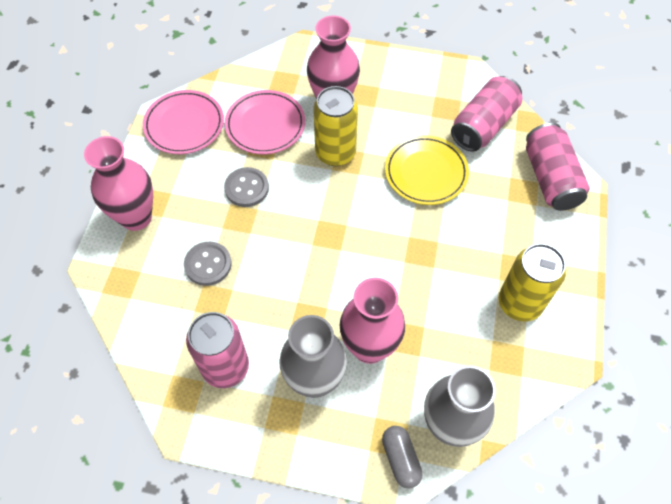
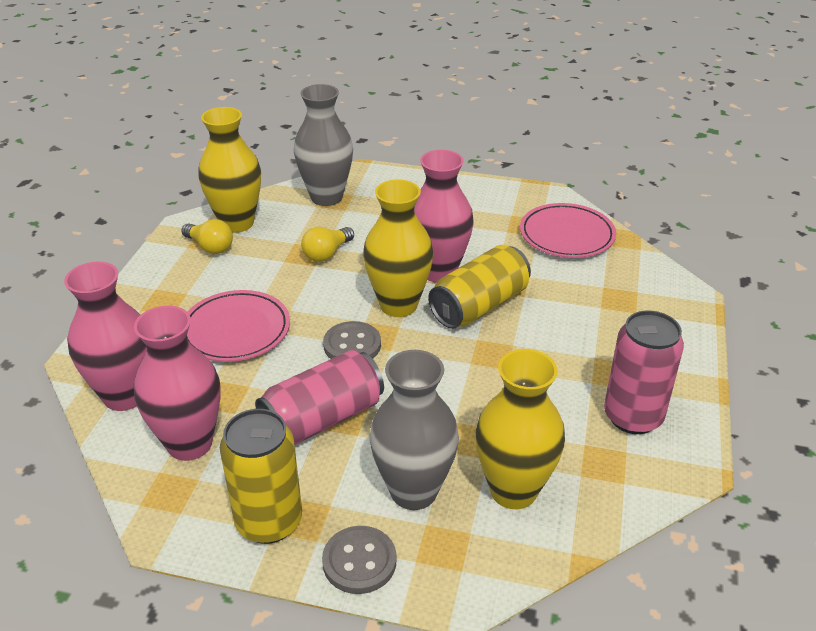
grey capsule: 1 -> 0
pink can: 3 -> 2
yellow light bulb: 0 -> 2
yellow plate: 1 -> 0
yellow vase: 0 -> 3

